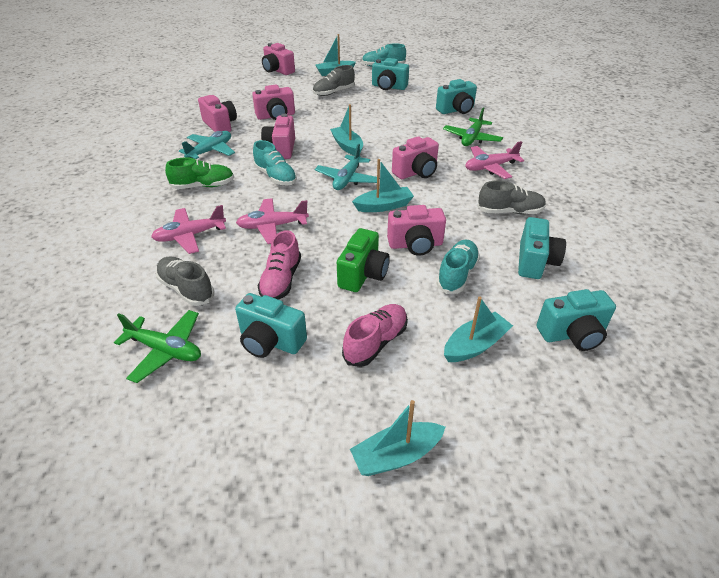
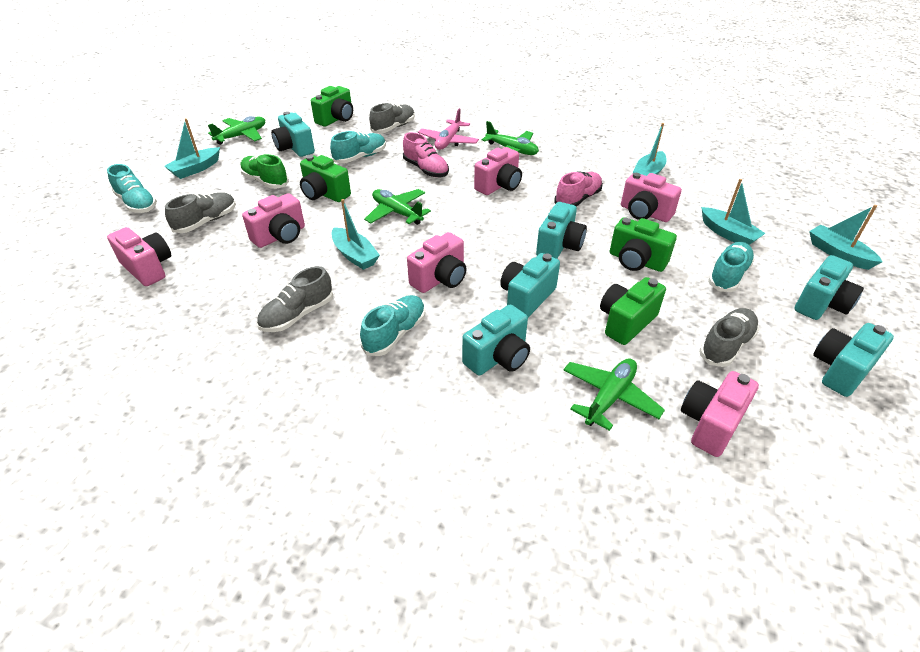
green camera: 1 -> 4
green plane: 2 -> 4
grey shoe: 3 -> 4
pink plane: 3 -> 1
turquoise camera: 5 -> 6
turquoise plane: 2 -> 0
turquoise shoe: 3 -> 4

